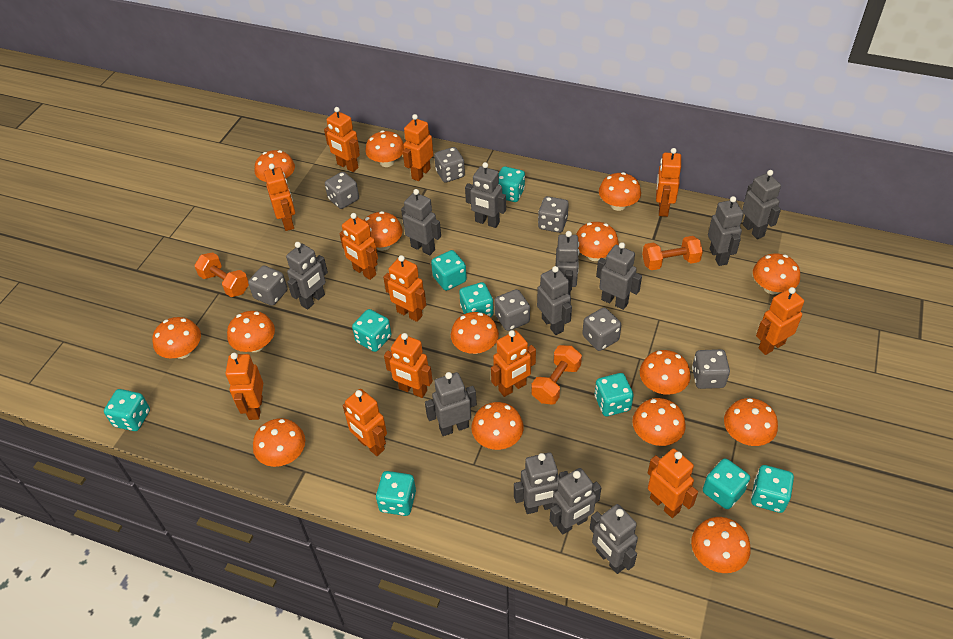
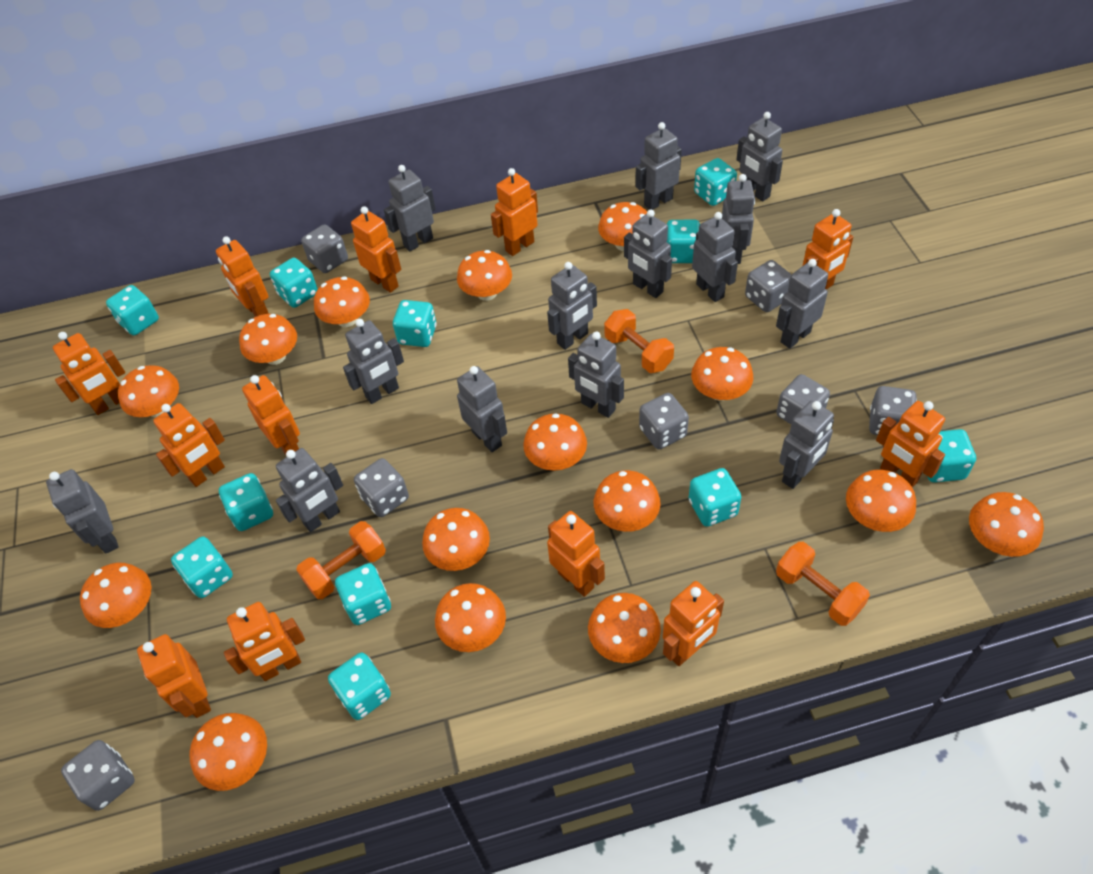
grey robot: 12 -> 14
turquoise dice: 9 -> 11

